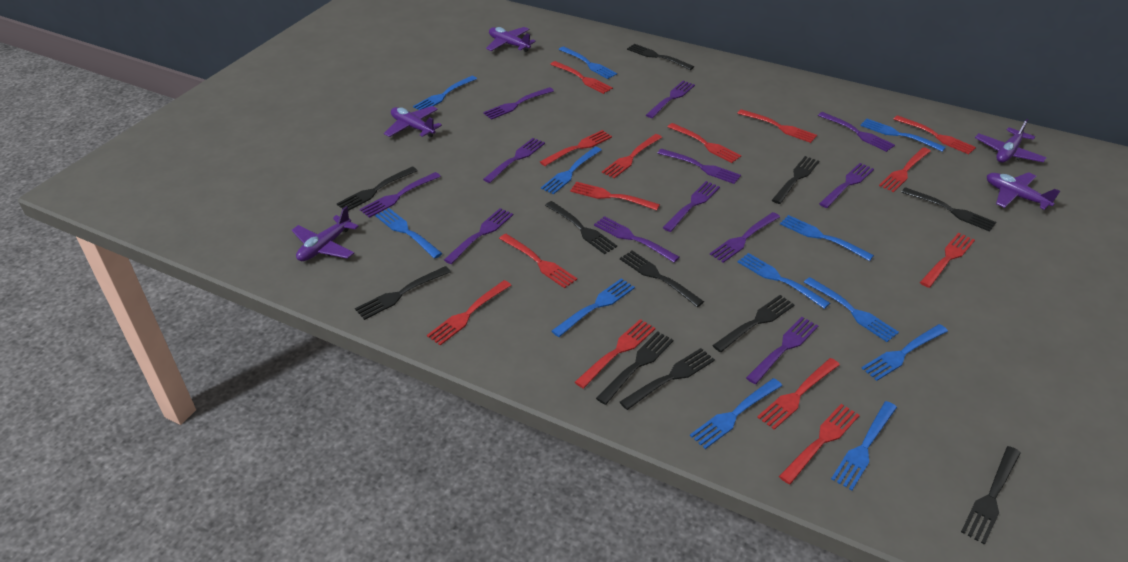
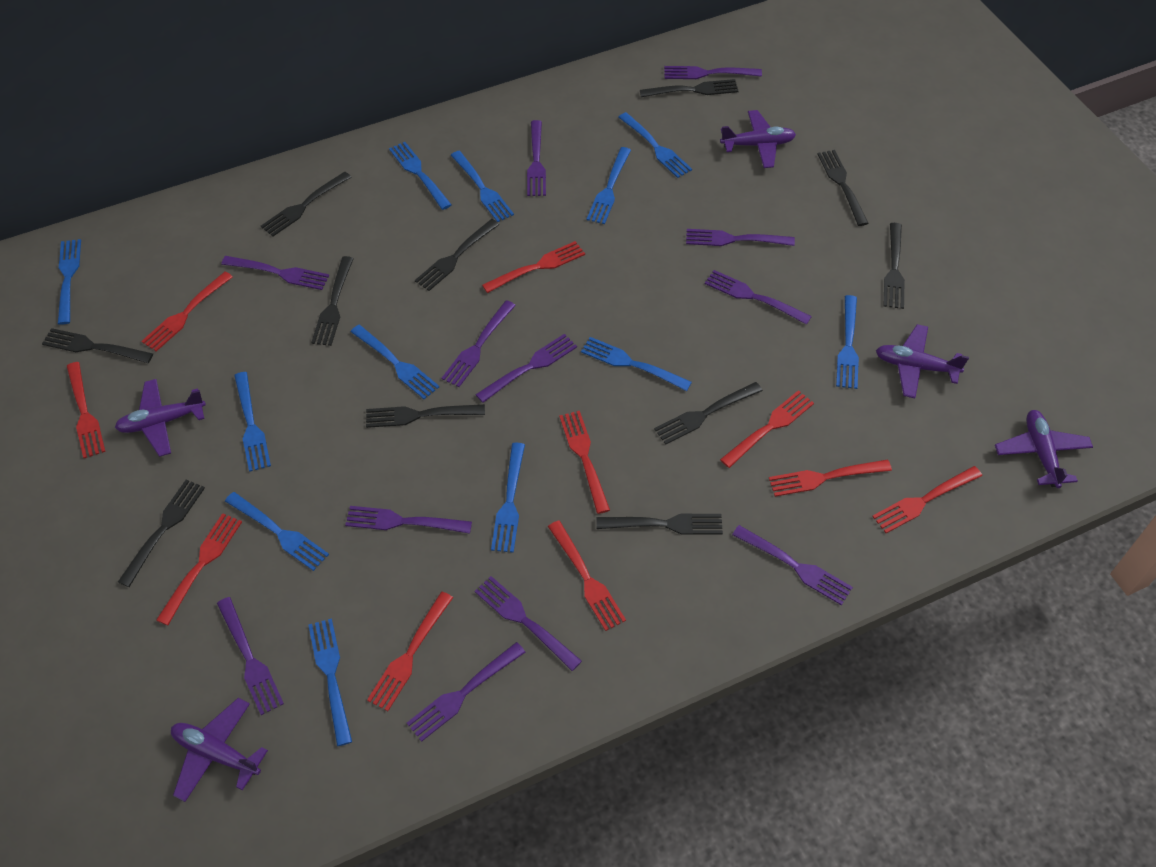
red fork: 14 -> 10

